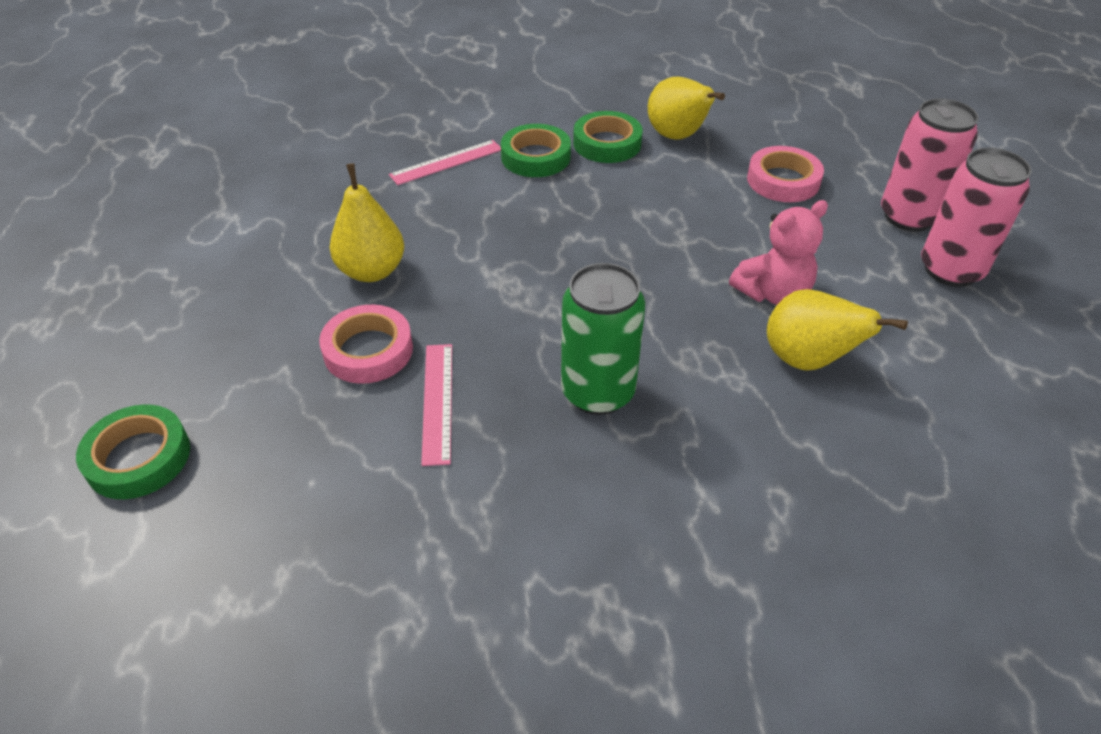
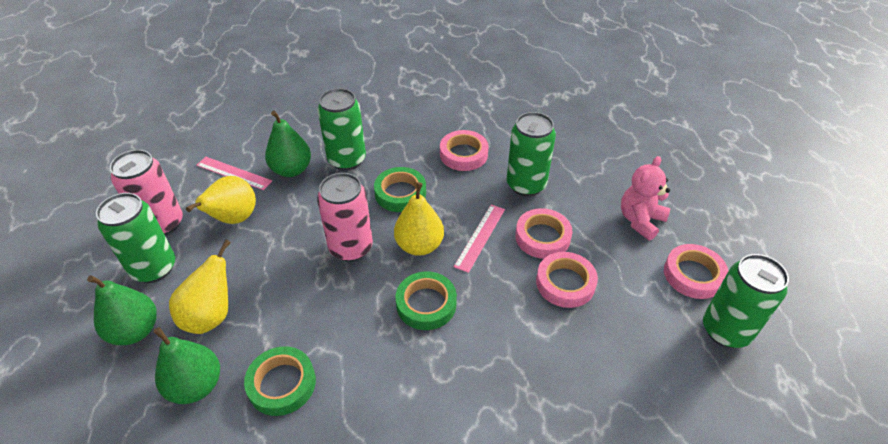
green can: 1 -> 4
green pear: 0 -> 3
pink tape: 2 -> 4

